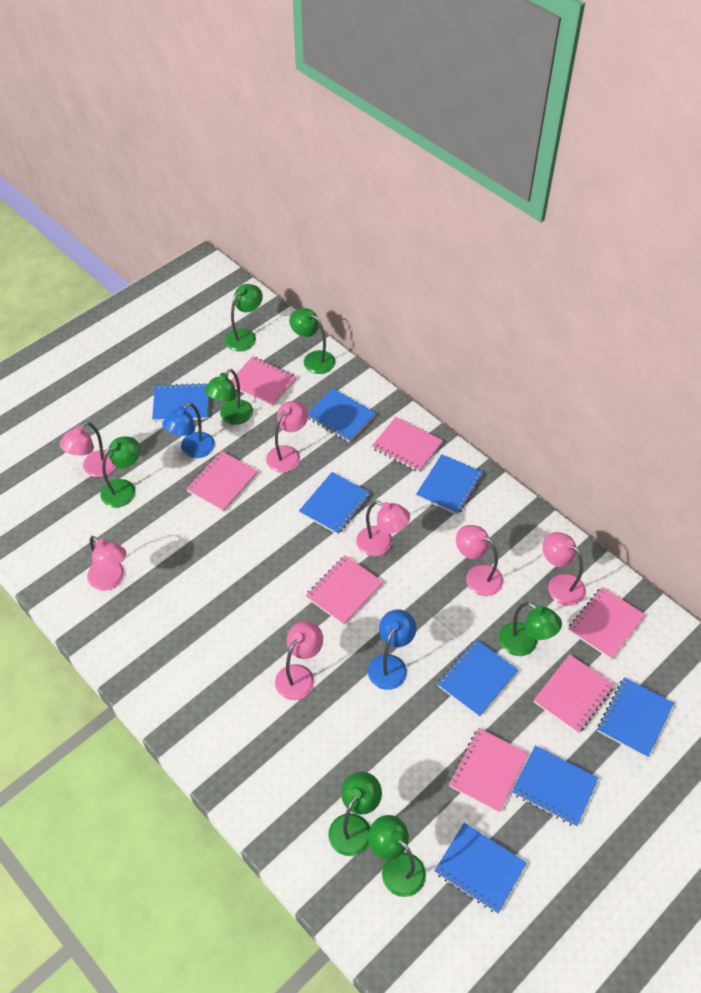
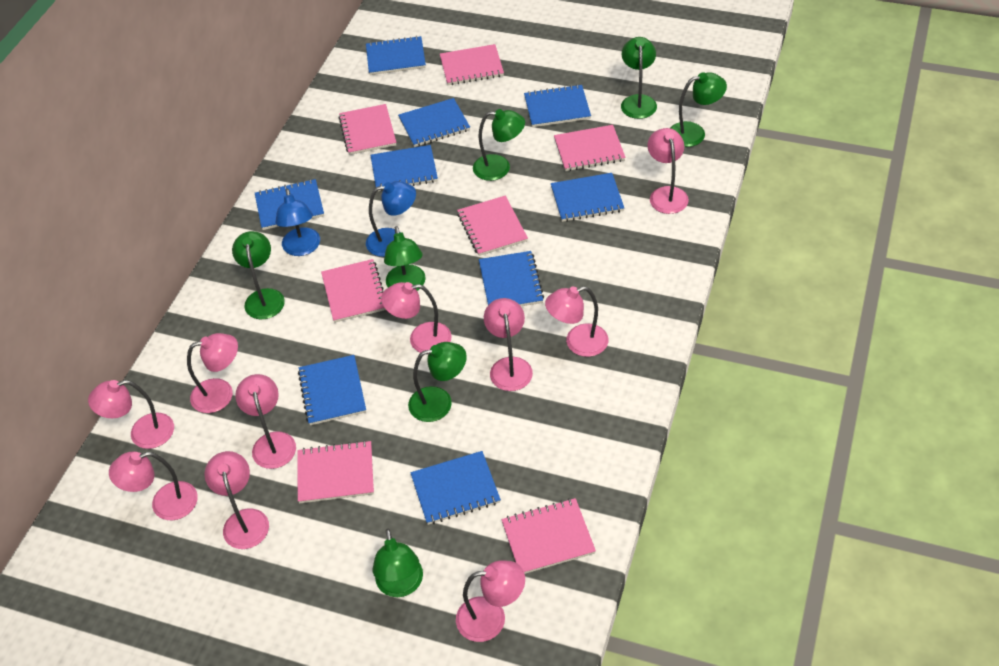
blue notebook: 8 -> 9
pink lamp: 7 -> 10

